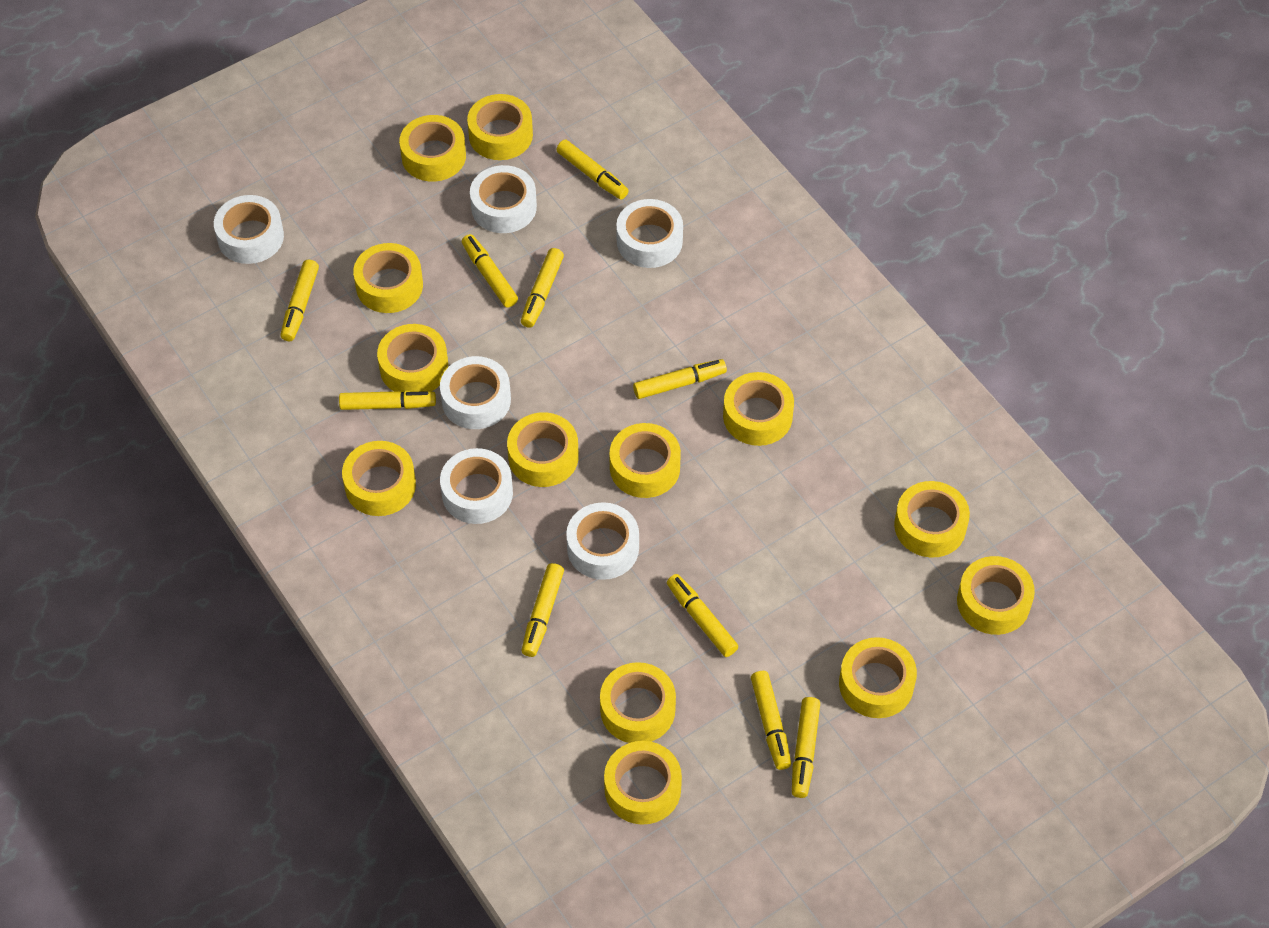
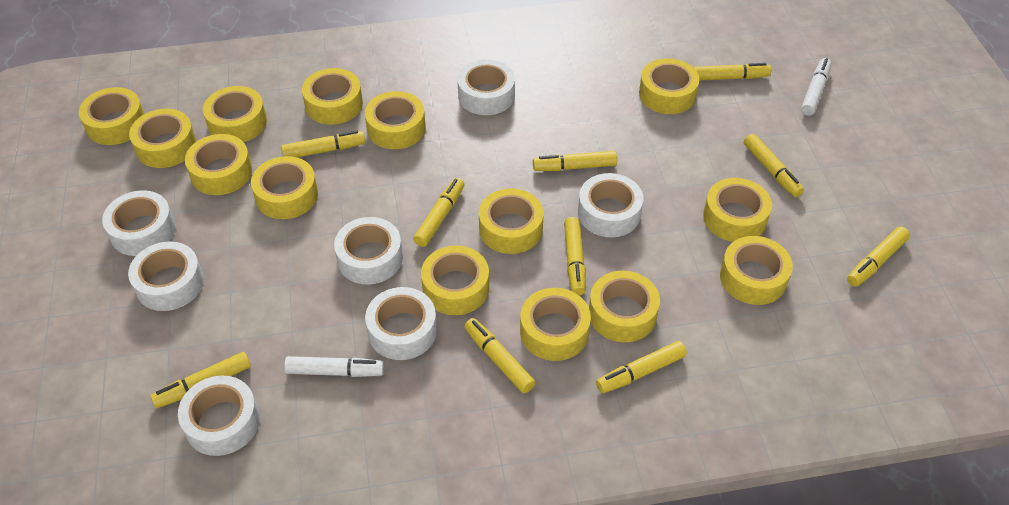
white marker: 0 -> 2
white tape: 6 -> 7
yellow tape: 13 -> 14

